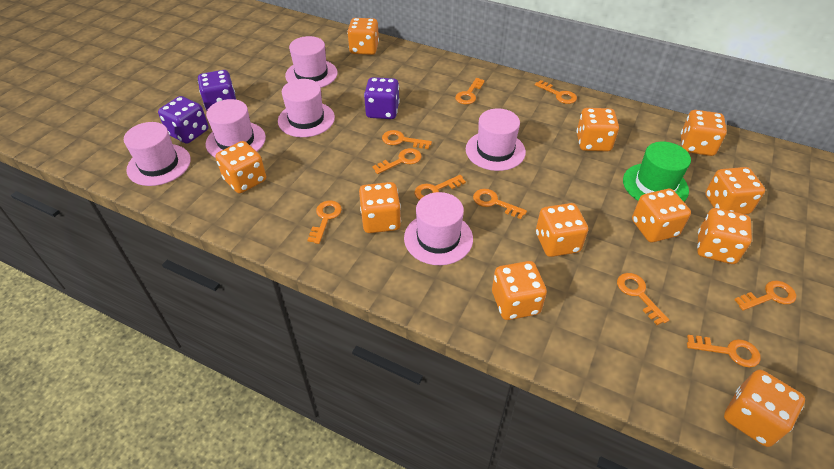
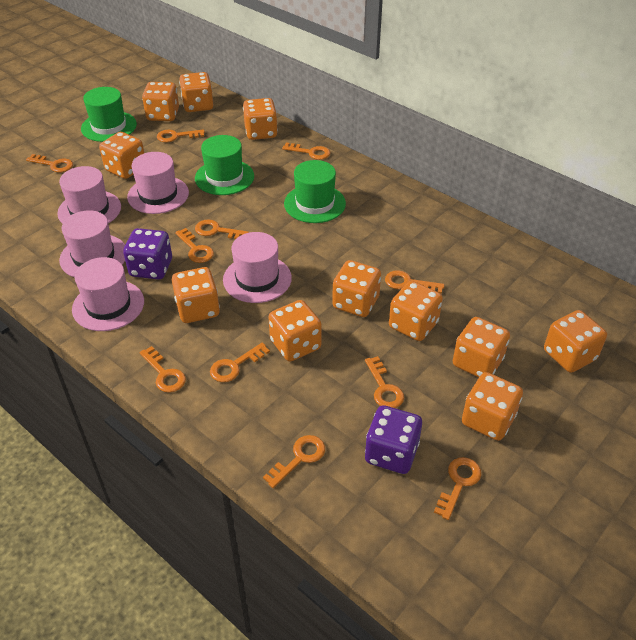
green hat: 1 -> 3
orange key: 10 -> 11
pink hat: 6 -> 5
purple dice: 3 -> 2

